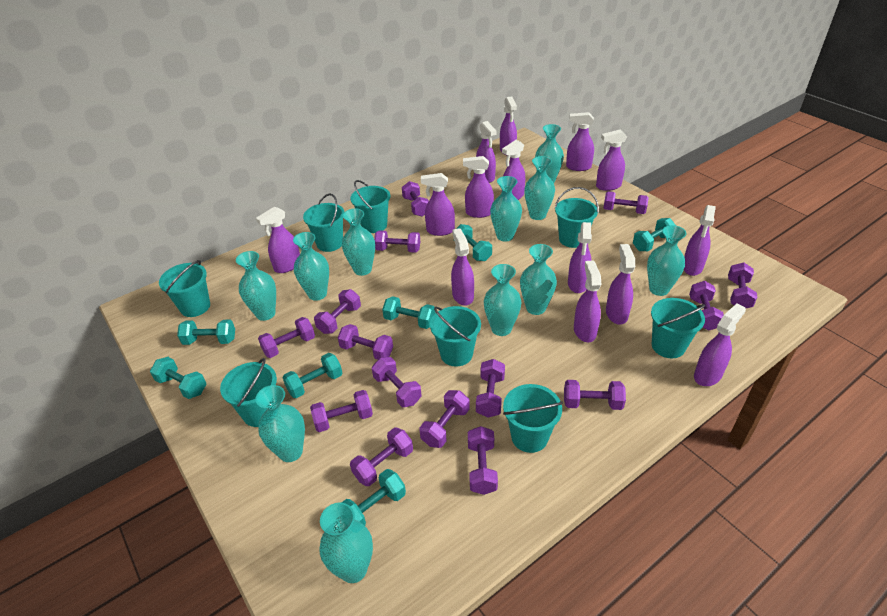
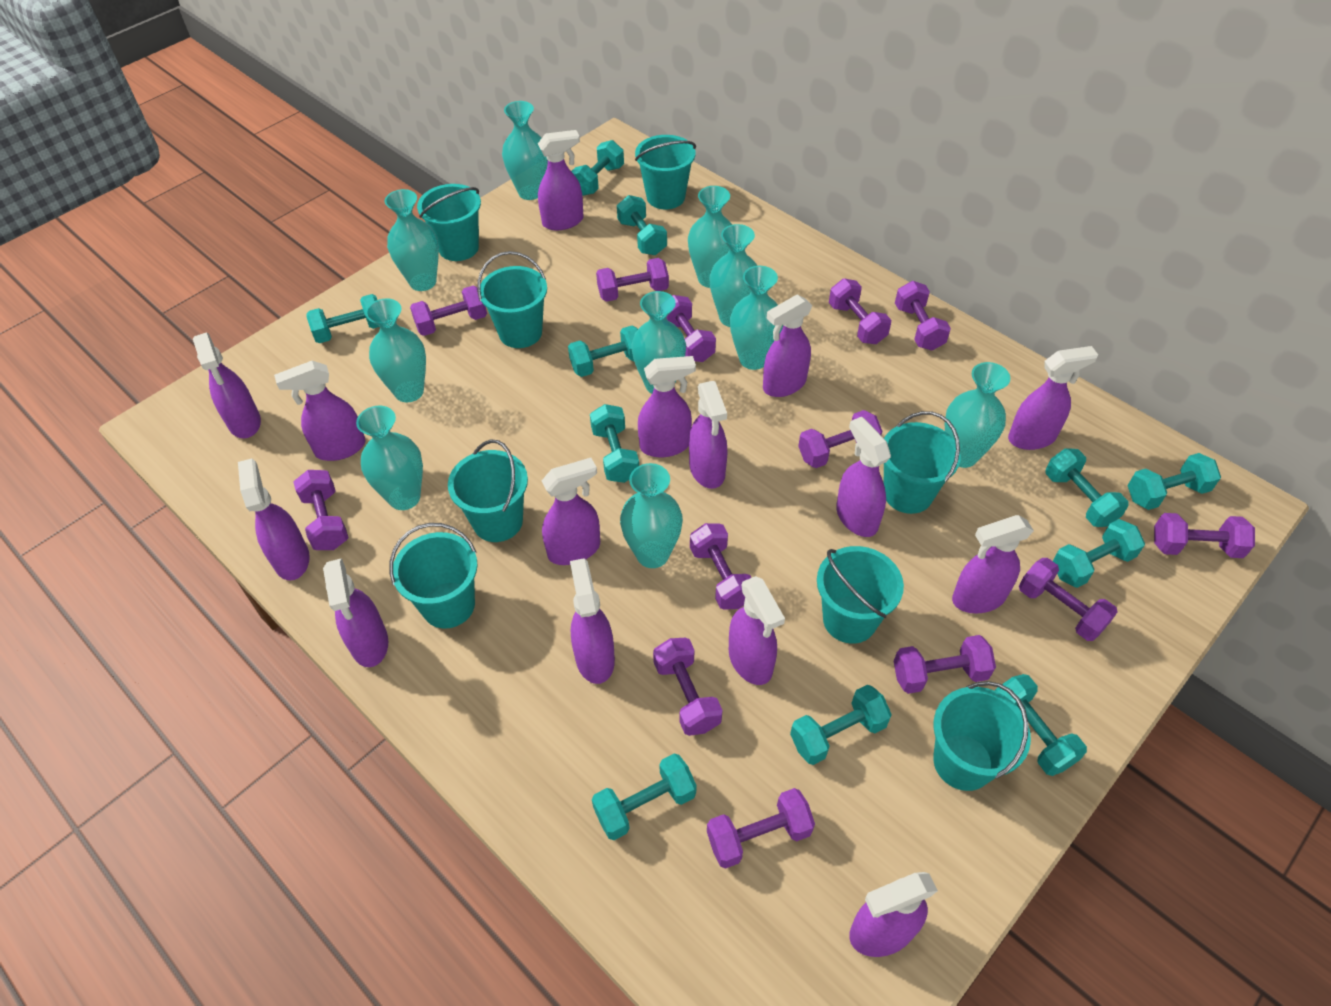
purple dumbbell: 15 -> 13
purple spray bottle: 14 -> 15
turquoise dumbbell: 7 -> 11
turquoise vase: 11 -> 10

